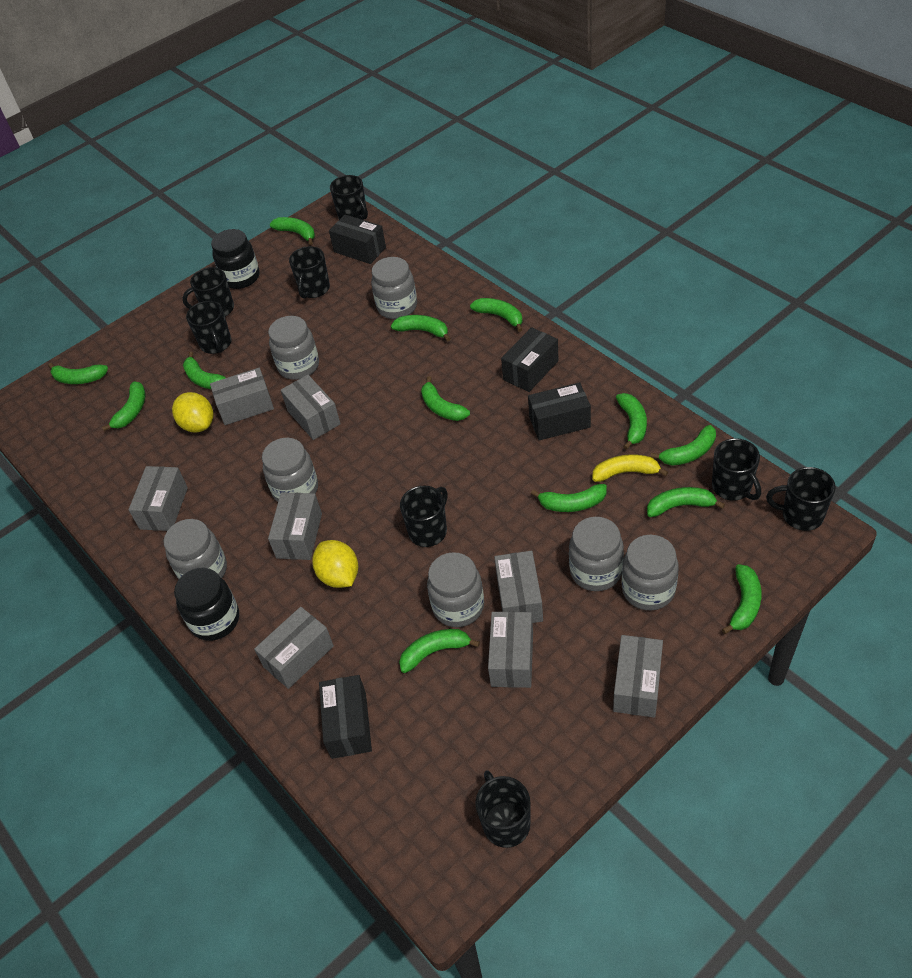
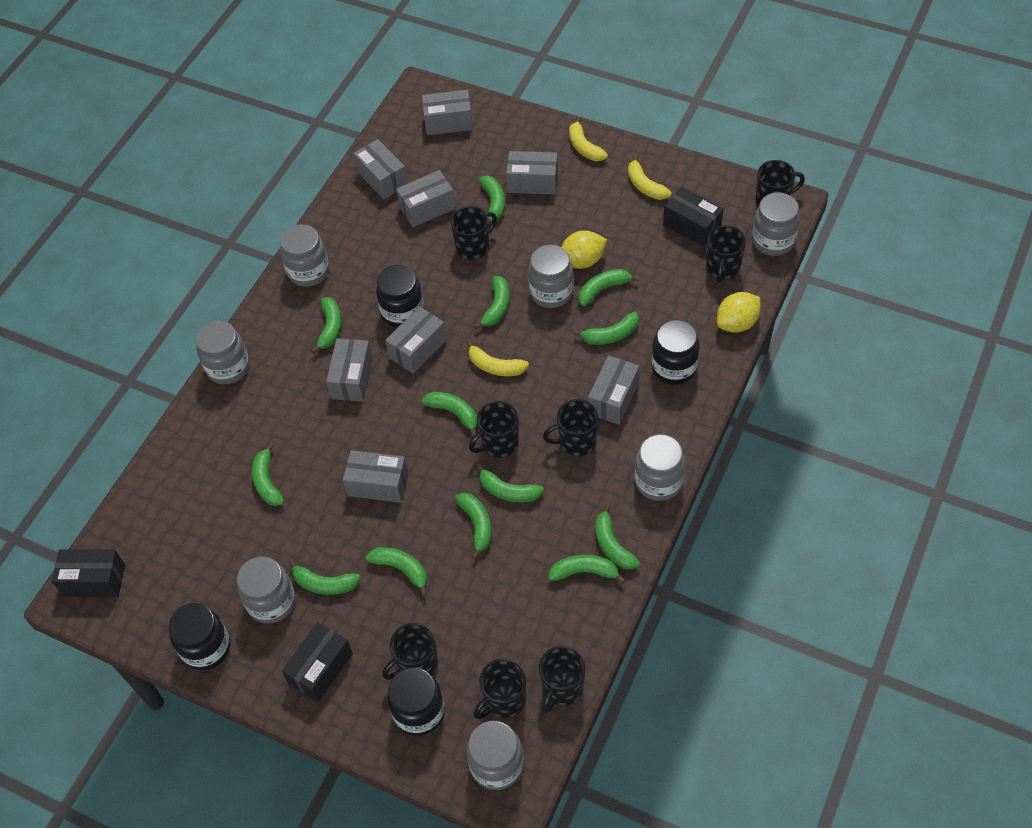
black box: 4 -> 3
black jar: 2 -> 4
yellow banana: 1 -> 3

